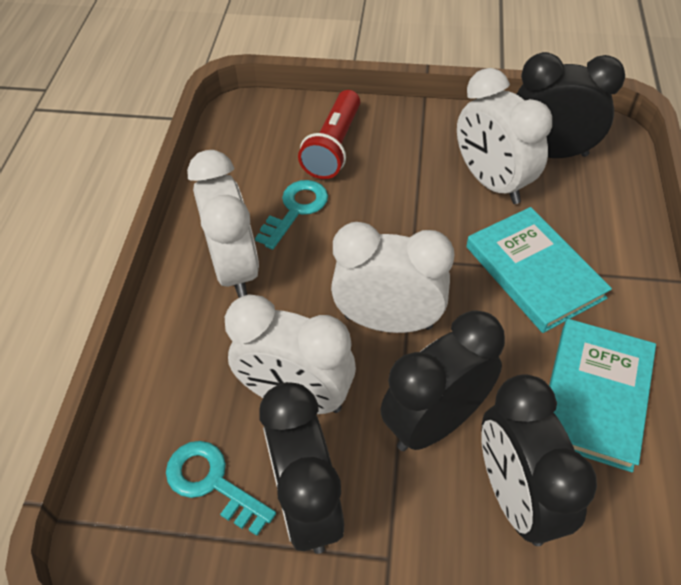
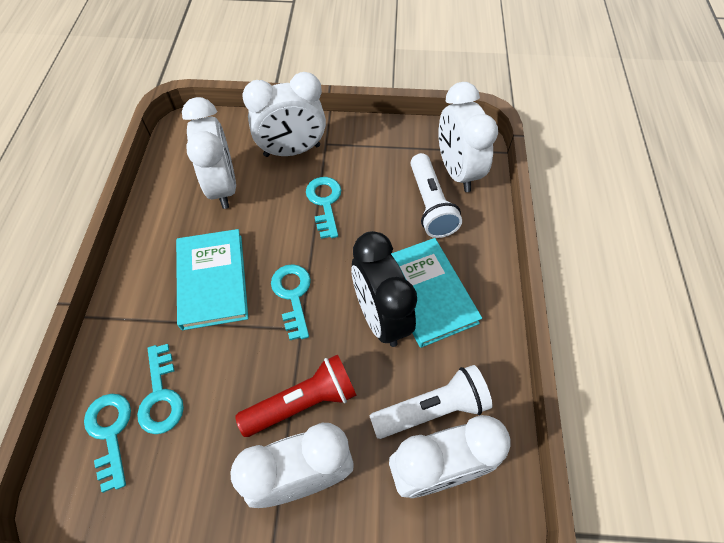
black clock: 4 -> 1
turquoise key: 2 -> 4
white clock: 4 -> 5
white flashlight: 0 -> 2

